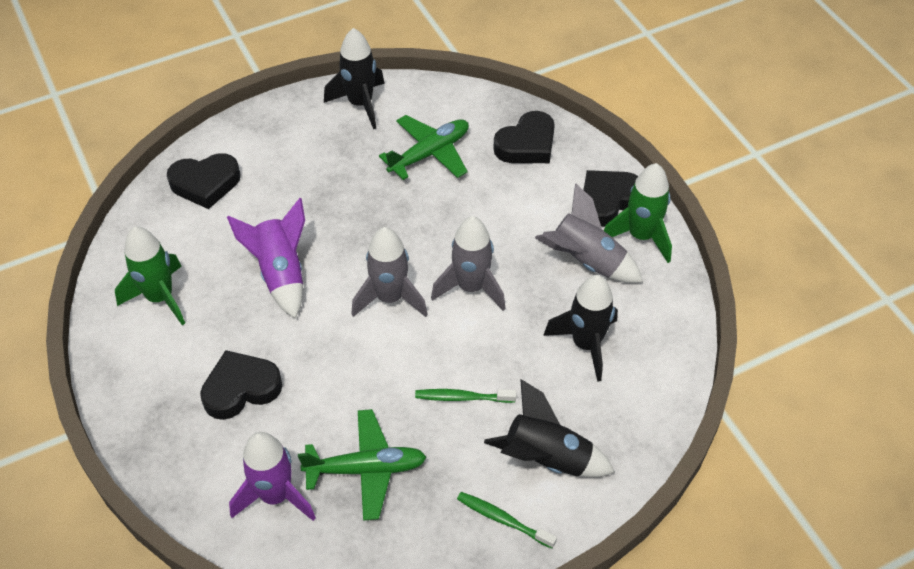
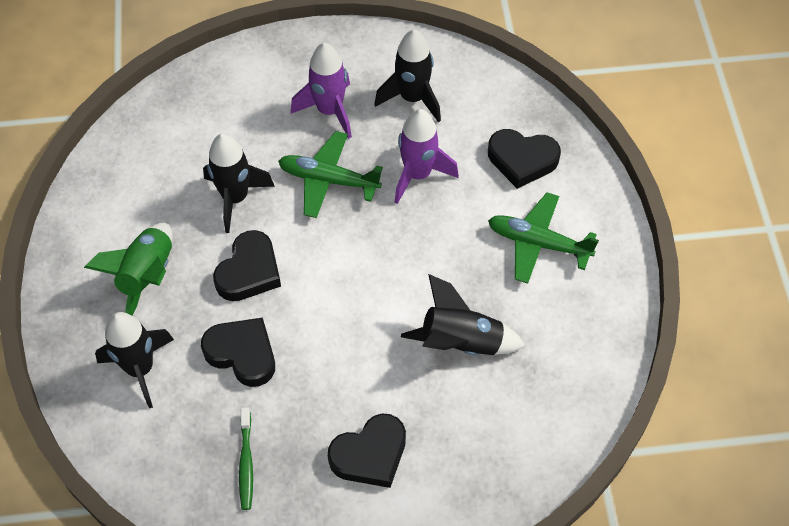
black rocket: 3 -> 4
green rocket: 2 -> 1
green toothbrush: 2 -> 1
grey rocket: 3 -> 0

